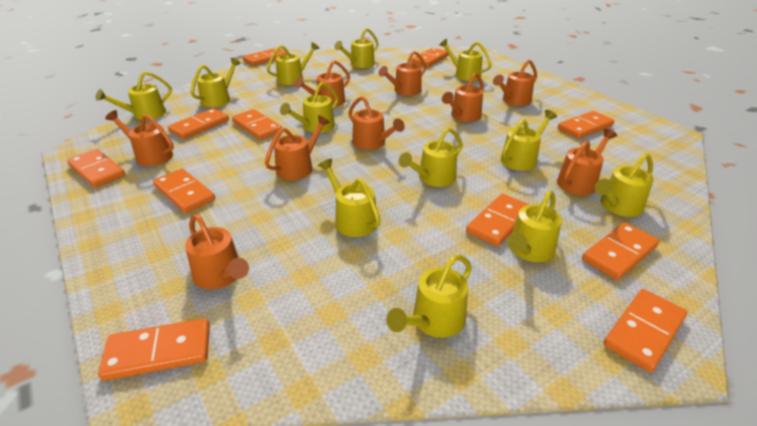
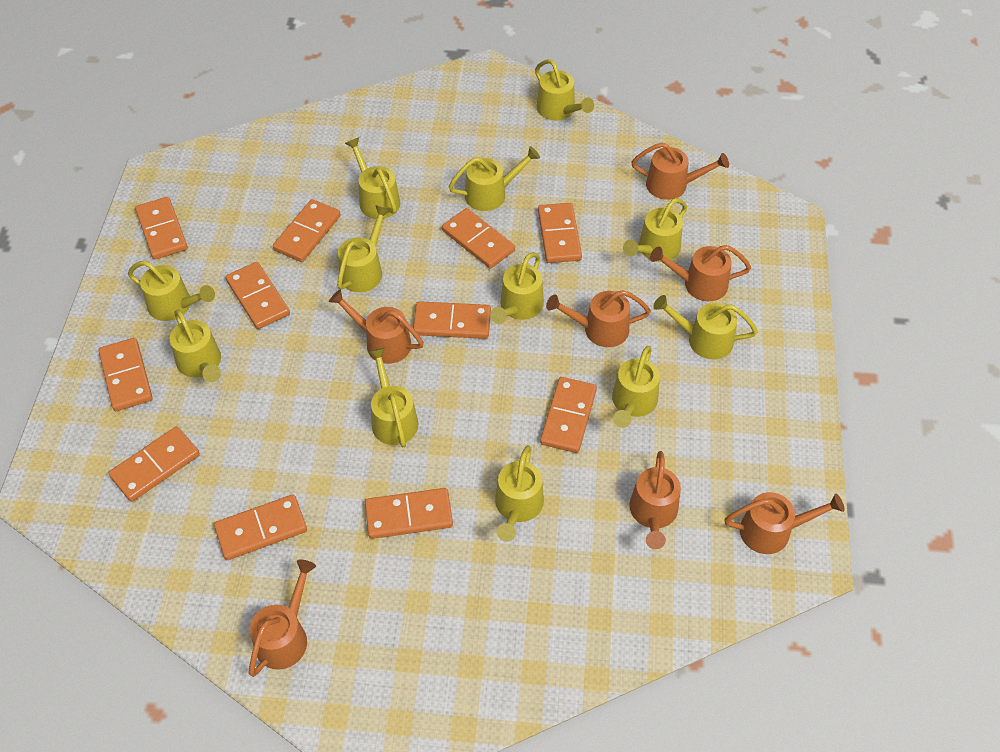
orange watering can: 9 -> 7

